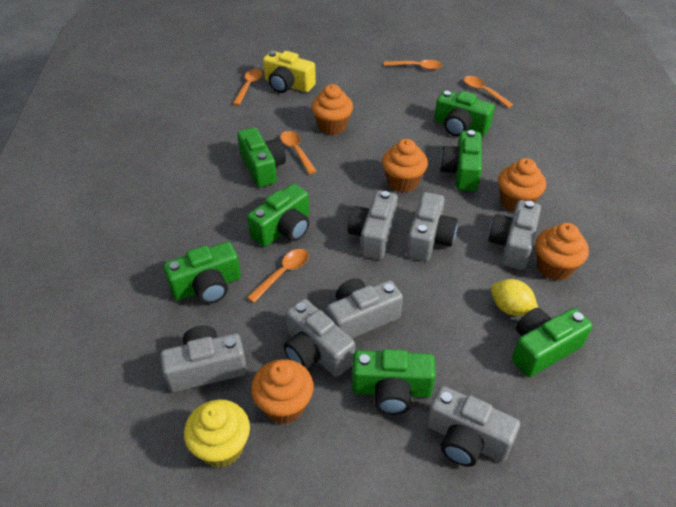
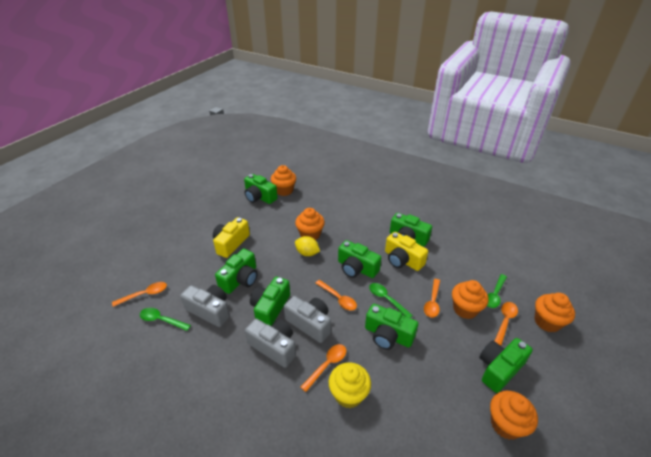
green spoon: 0 -> 3
grey camera: 7 -> 3
yellow camera: 1 -> 2

